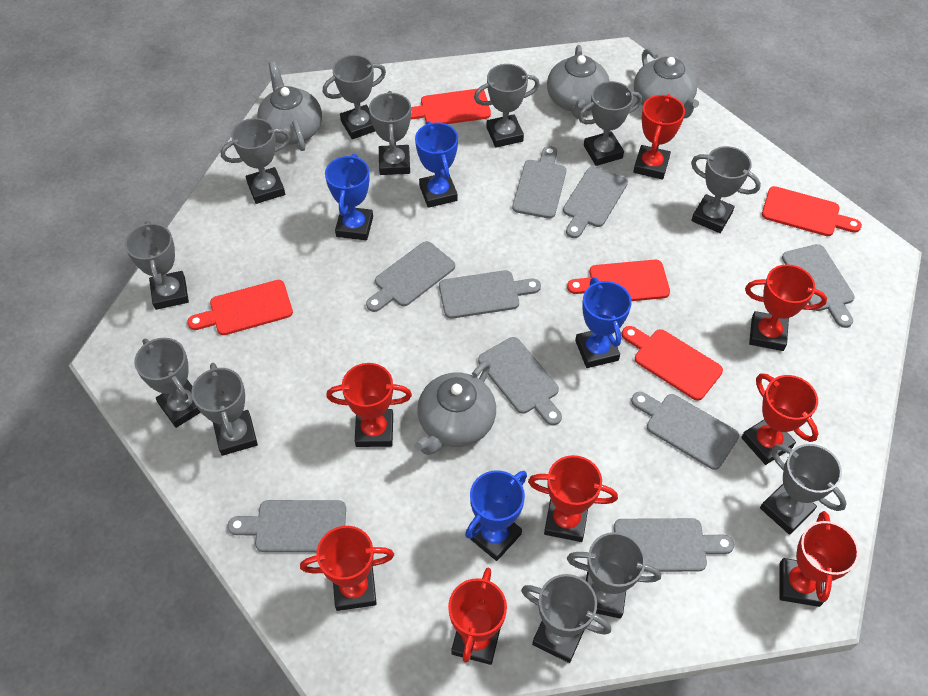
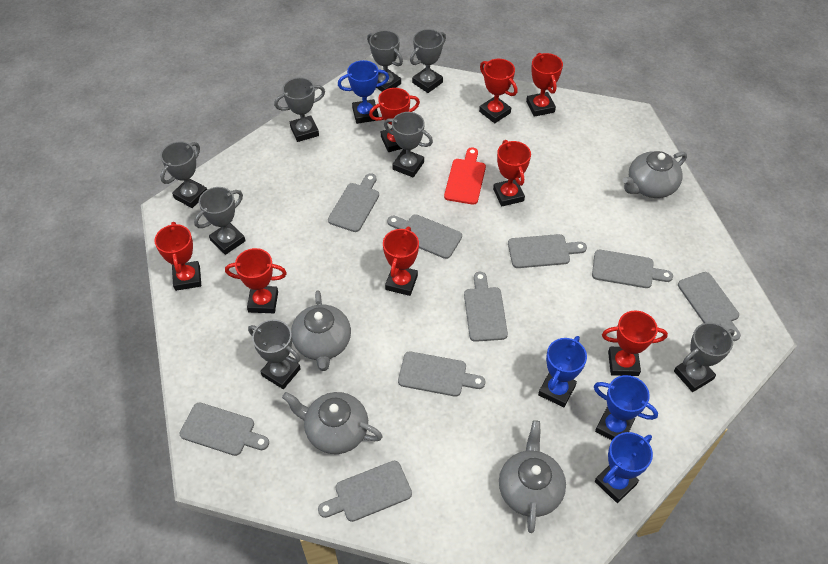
grey trophy: 12 -> 8
red cutting board: 5 -> 1

